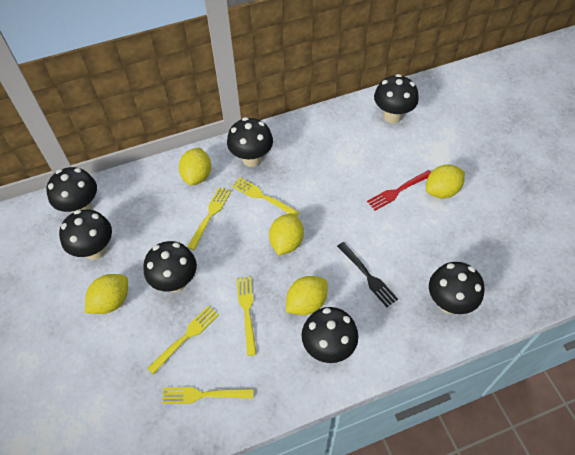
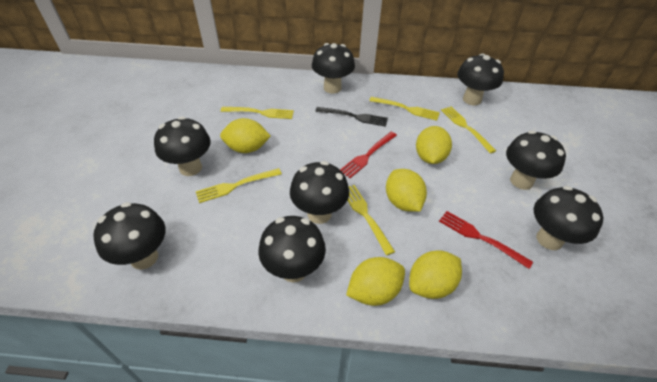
black mushroom: 7 -> 8
red fork: 1 -> 2

